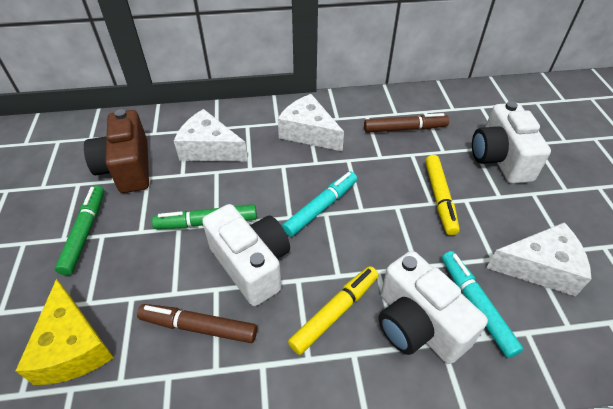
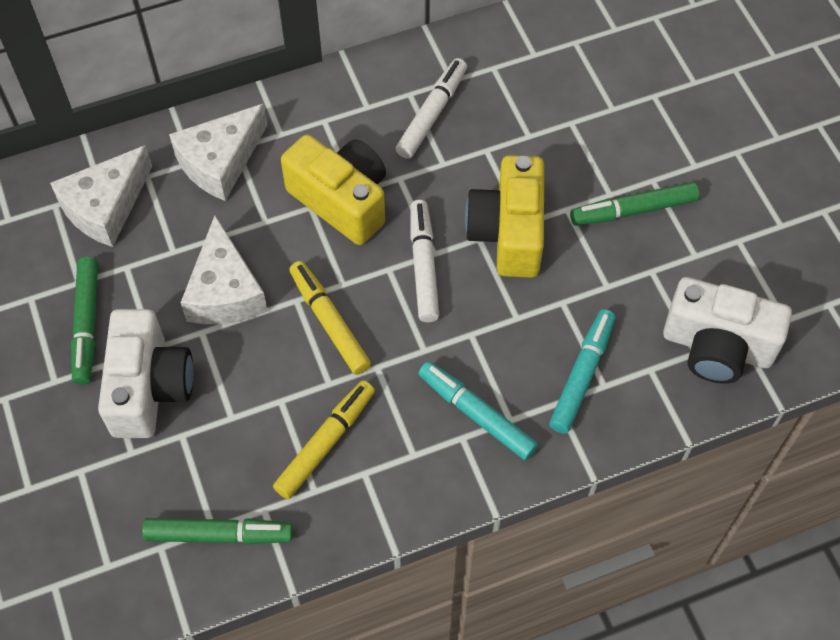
brown camera: 1 -> 0
brown marker: 2 -> 0
green marker: 2 -> 3
white camera: 3 -> 2
white marker: 0 -> 2
yellow camera: 0 -> 2
yellow cheese: 1 -> 0

